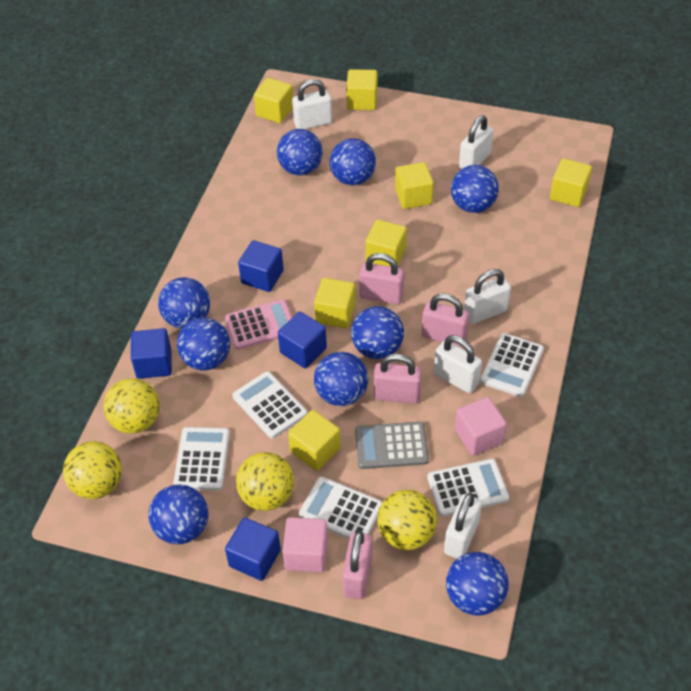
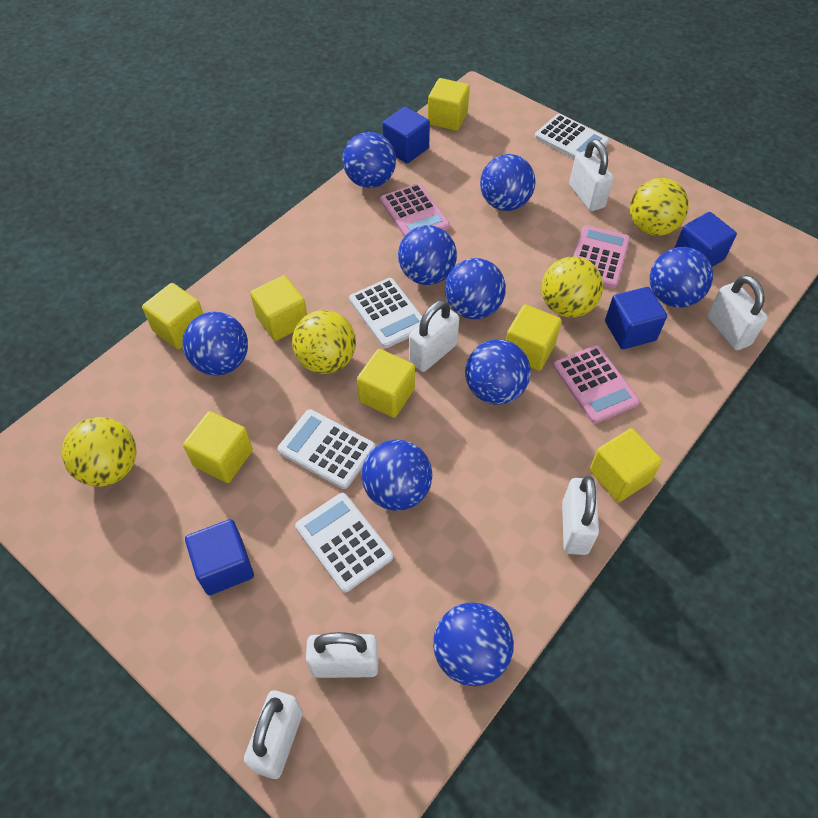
grey calculator: 1 -> 0
pink calculator: 1 -> 3
pink cube: 2 -> 0
pink padlock: 4 -> 0
white calculator: 5 -> 4
white padlock: 5 -> 6

